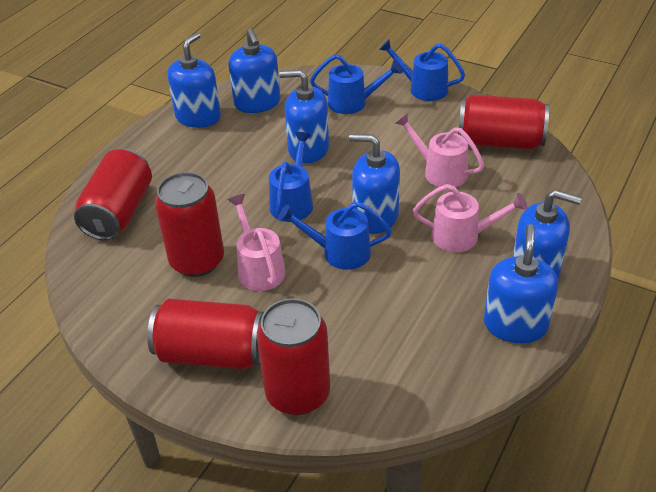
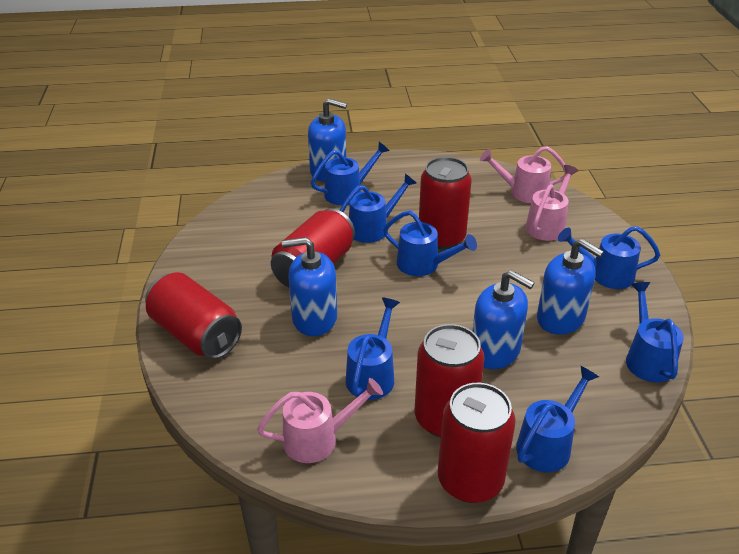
blue soap dispenser: 6 -> 4
blue watering can: 4 -> 7

